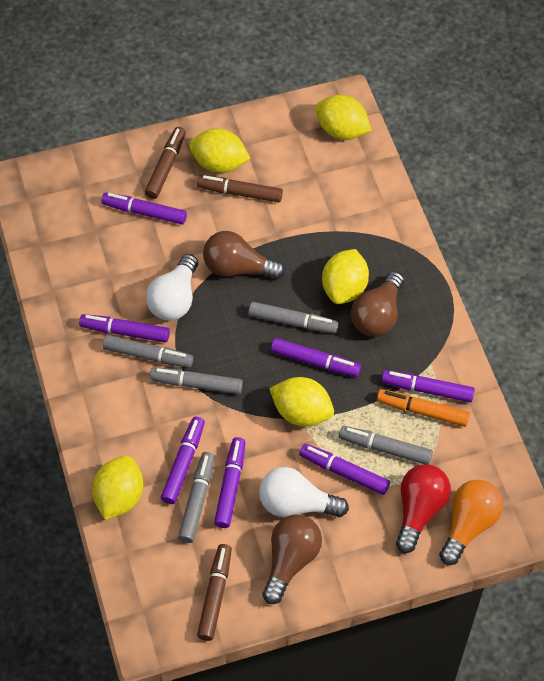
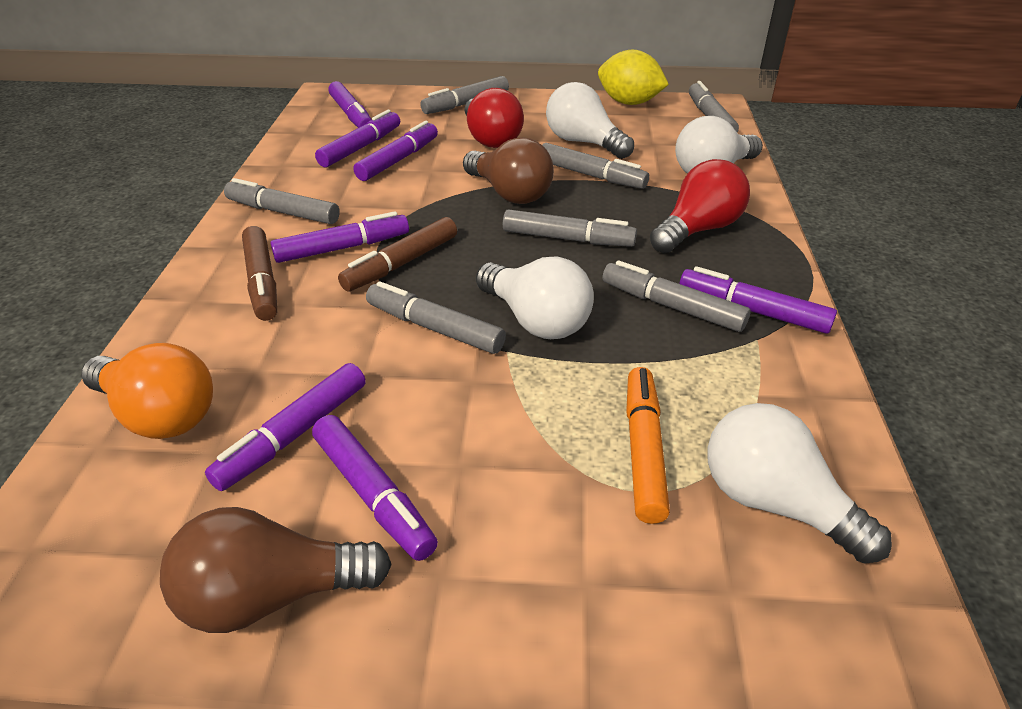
brown light bulb: 3 -> 2
brown marker: 3 -> 2
grey marker: 5 -> 7
red light bulb: 1 -> 2
white light bulb: 2 -> 4
yellow lemon: 5 -> 1

